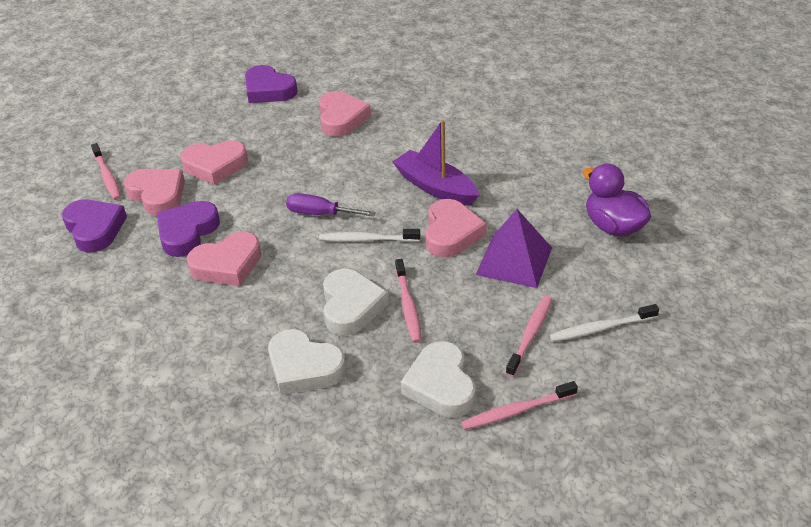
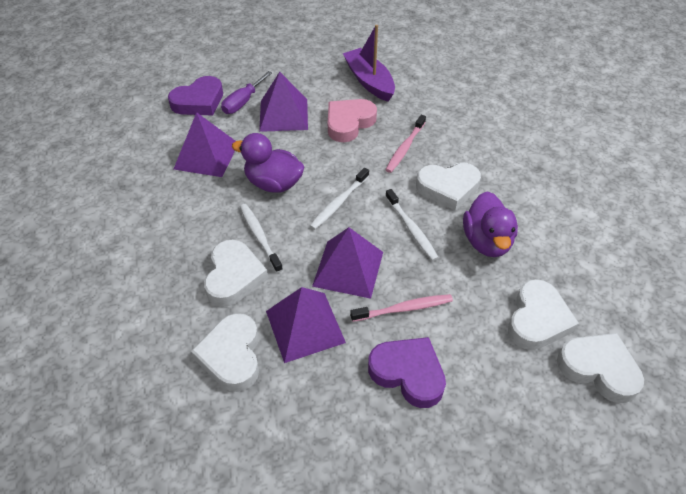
pink heart: 5 -> 1
pink toothbrush: 4 -> 2
purple duck: 1 -> 2
purple heart: 3 -> 2
purple pyramid: 1 -> 4
white heart: 3 -> 5
white toothbrush: 2 -> 3

